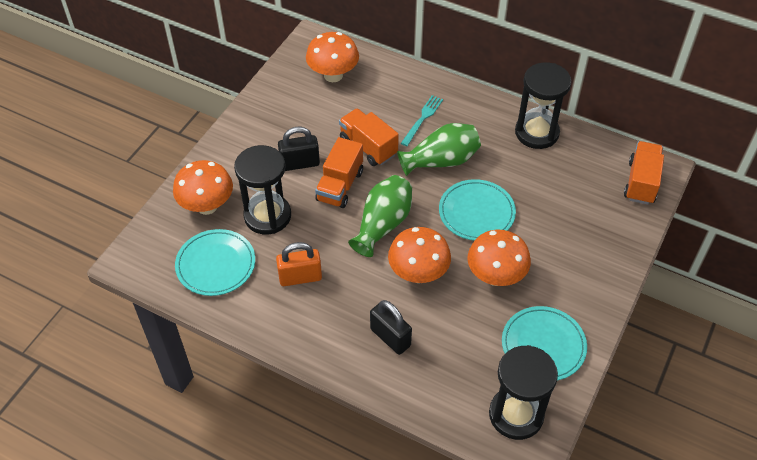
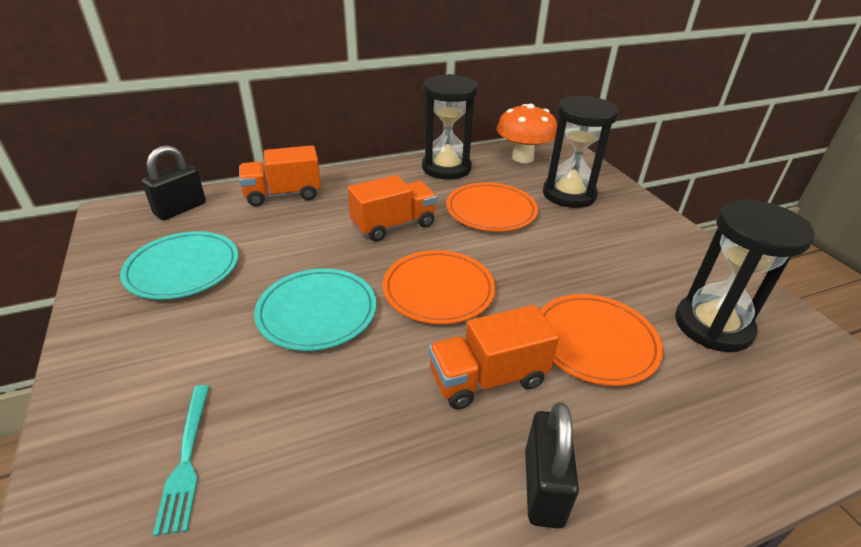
green vase: 2 -> 0
orange mushroom: 4 -> 1
orange padlock: 1 -> 0
orange plate: 0 -> 3
turquoise plate: 3 -> 2

